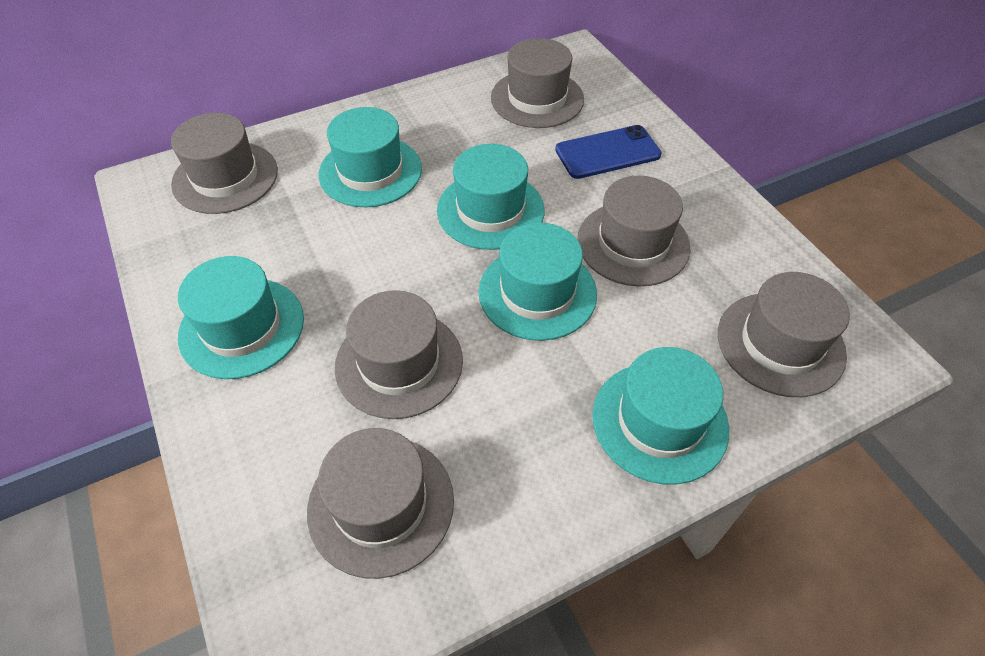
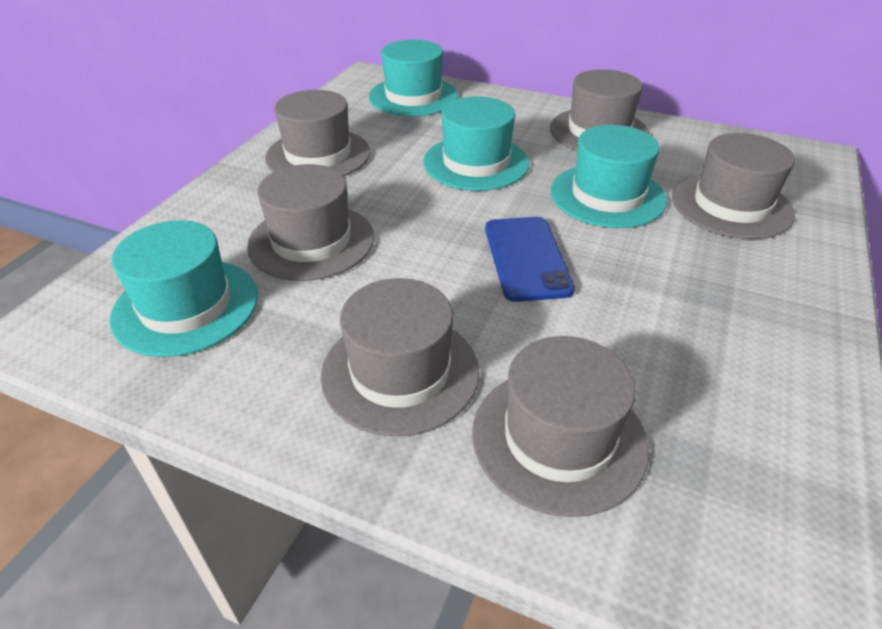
turquoise hat: 5 -> 4

